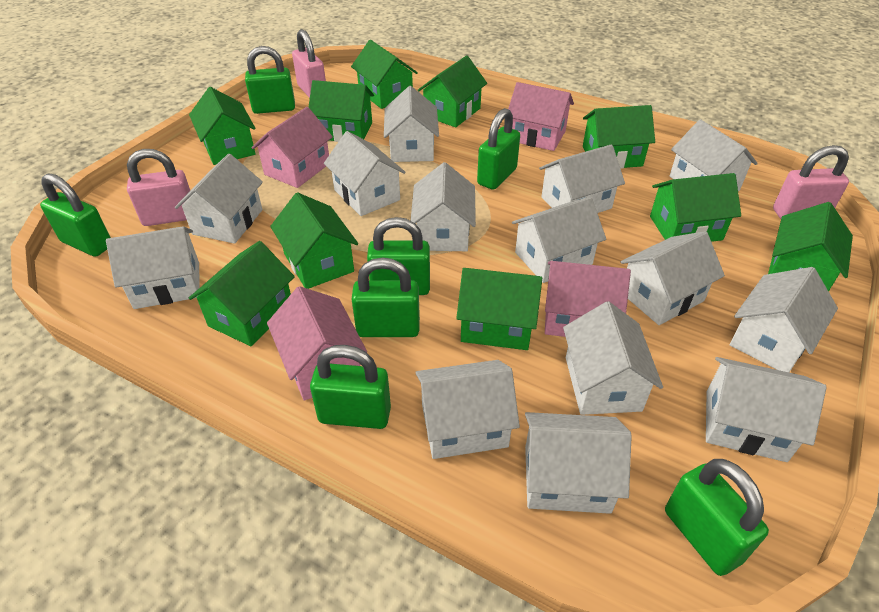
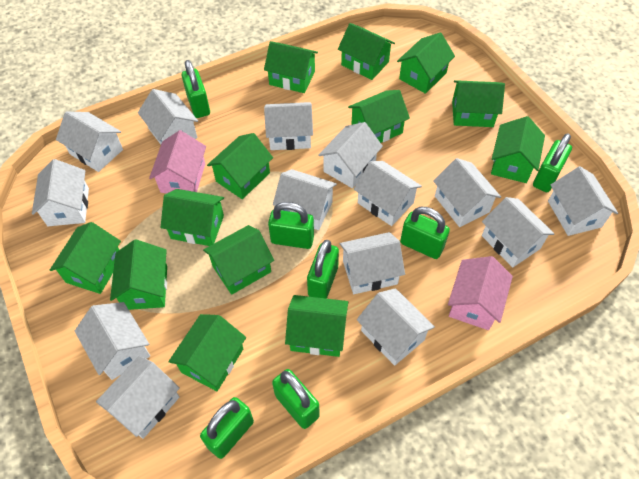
green house: 10 -> 13
pink house: 4 -> 2
pink padlock: 3 -> 0

